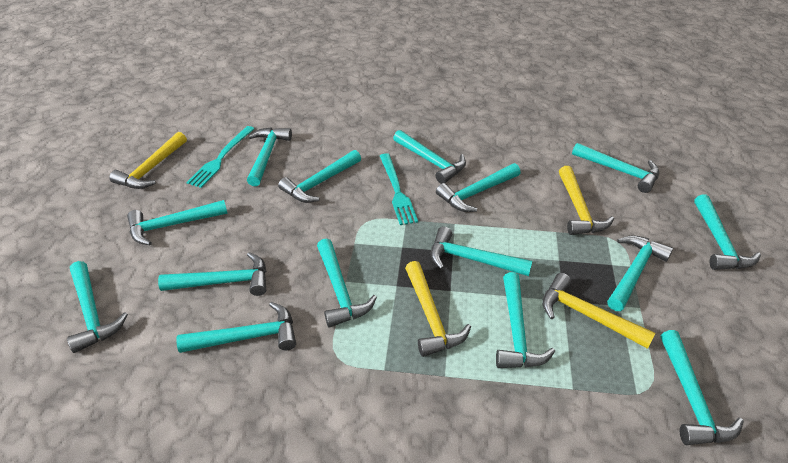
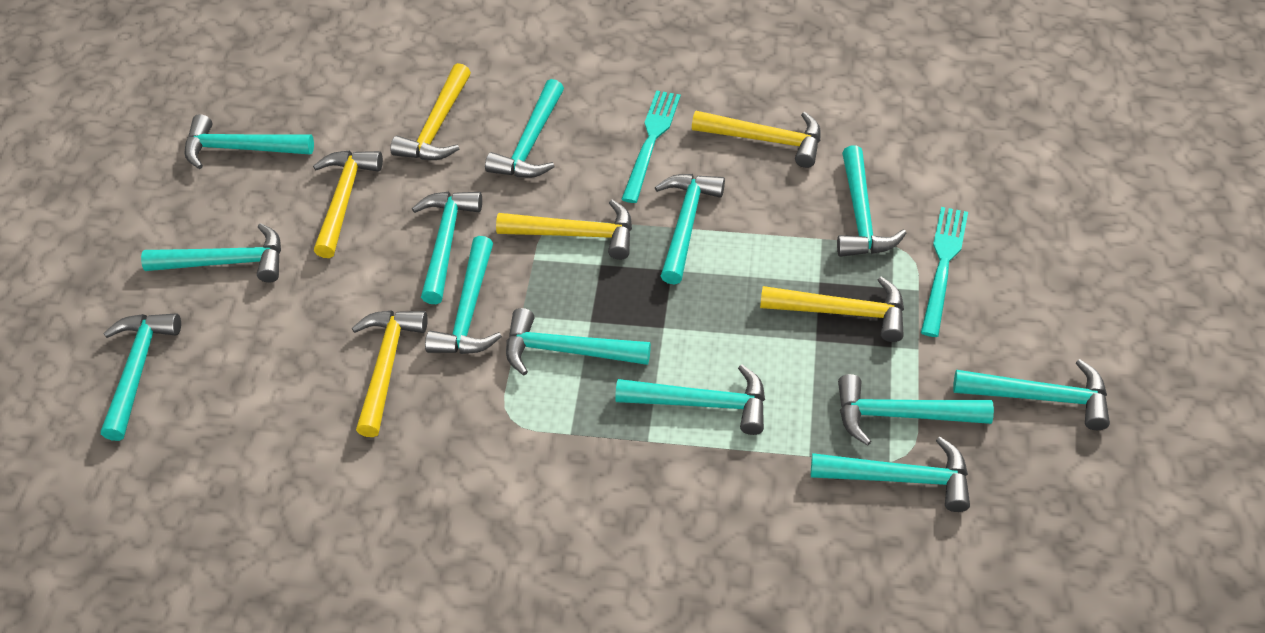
turquoise hammer: 15 -> 13
yellow hammer: 4 -> 6

